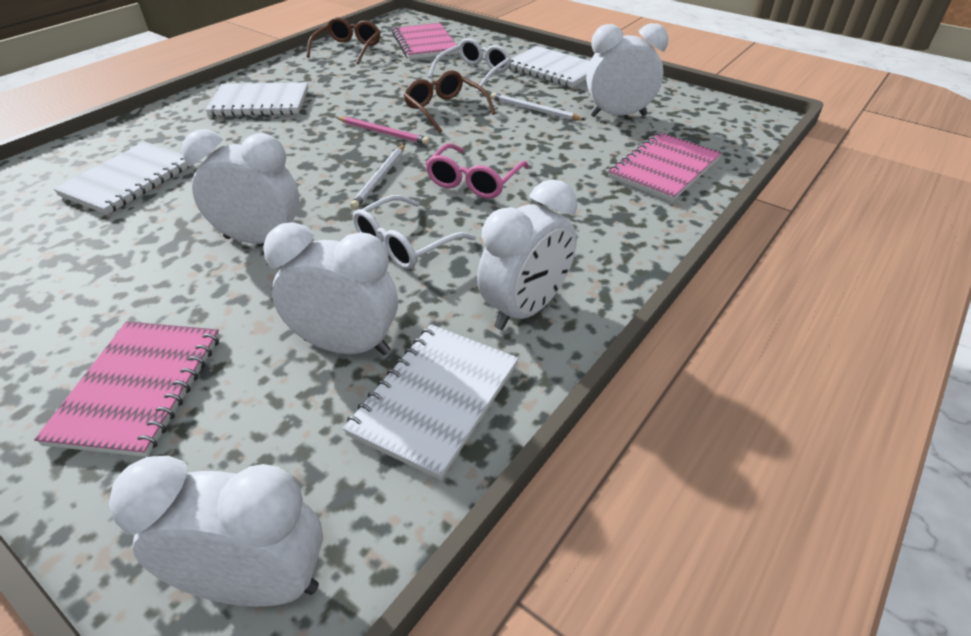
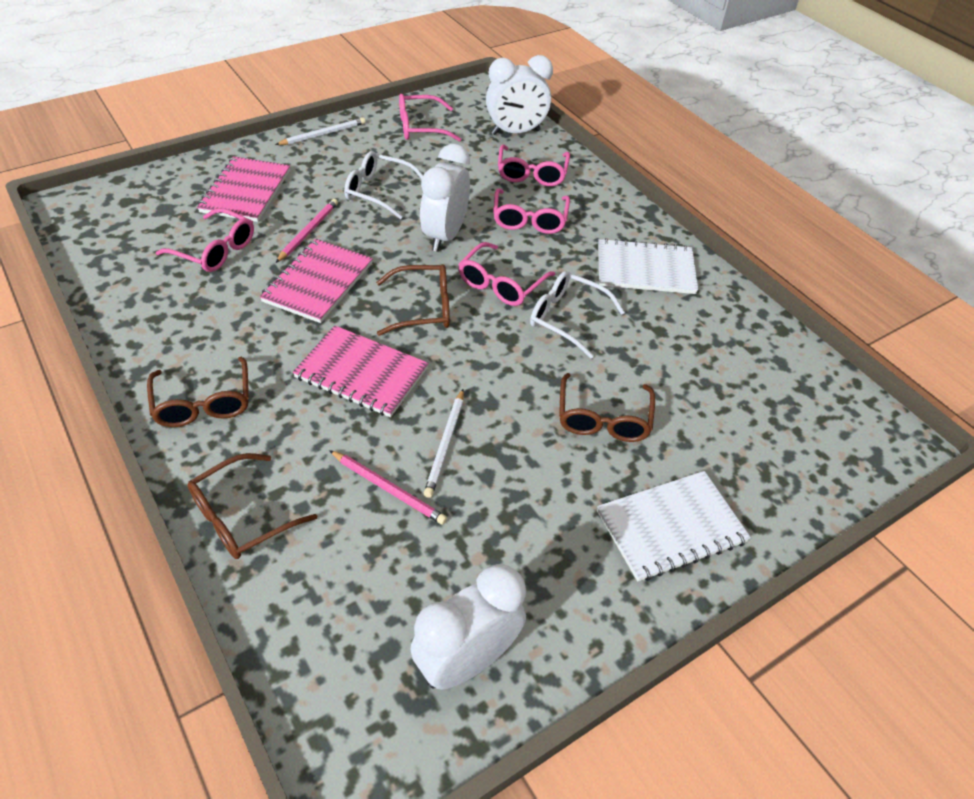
brown glasses: 2 -> 4
pink glasses: 1 -> 5
pink pencil: 1 -> 2
white clock: 5 -> 3
white notebook: 4 -> 2

